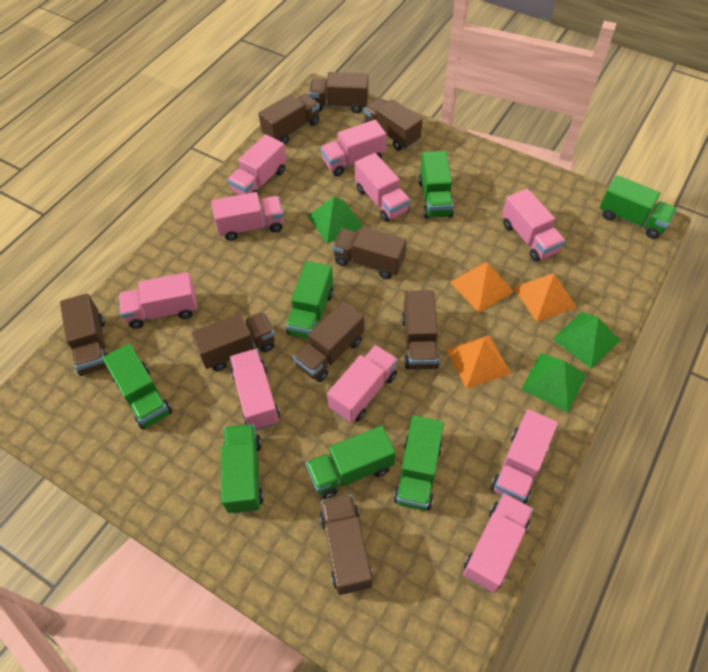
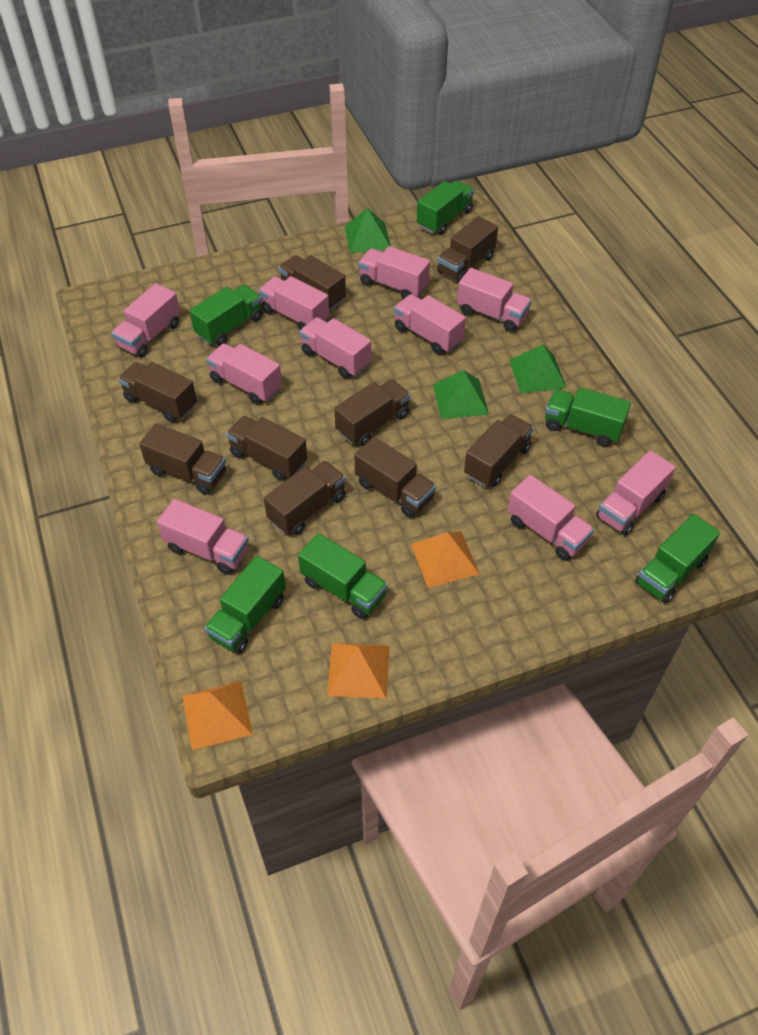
green truck: 7 -> 6

